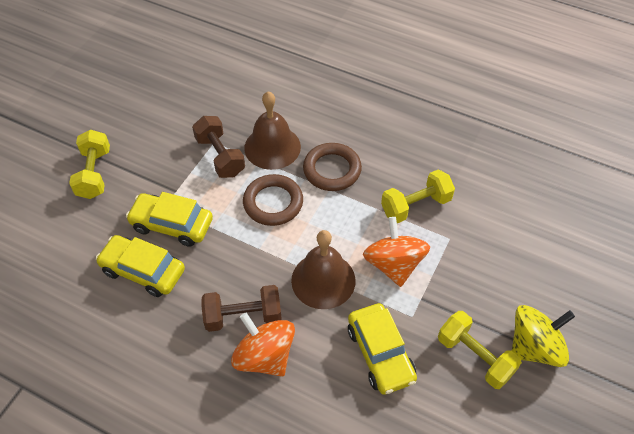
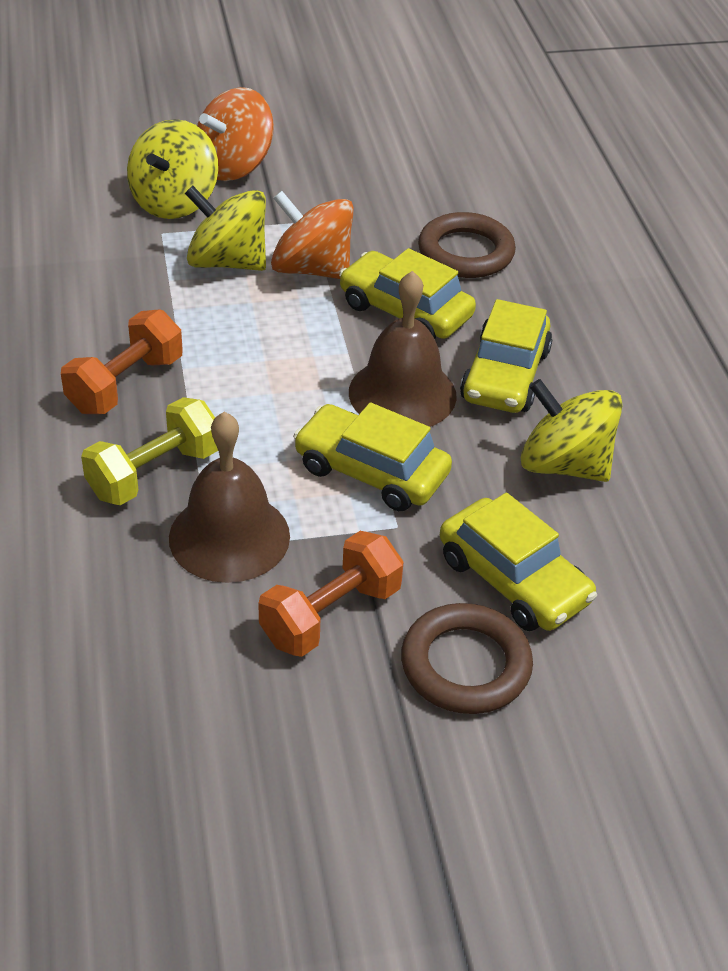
brown dumbbell: 2 -> 0
orange dumbbell: 0 -> 2
yellow car: 3 -> 4
yellow dumbbell: 3 -> 1
yellow spinning top: 1 -> 3

